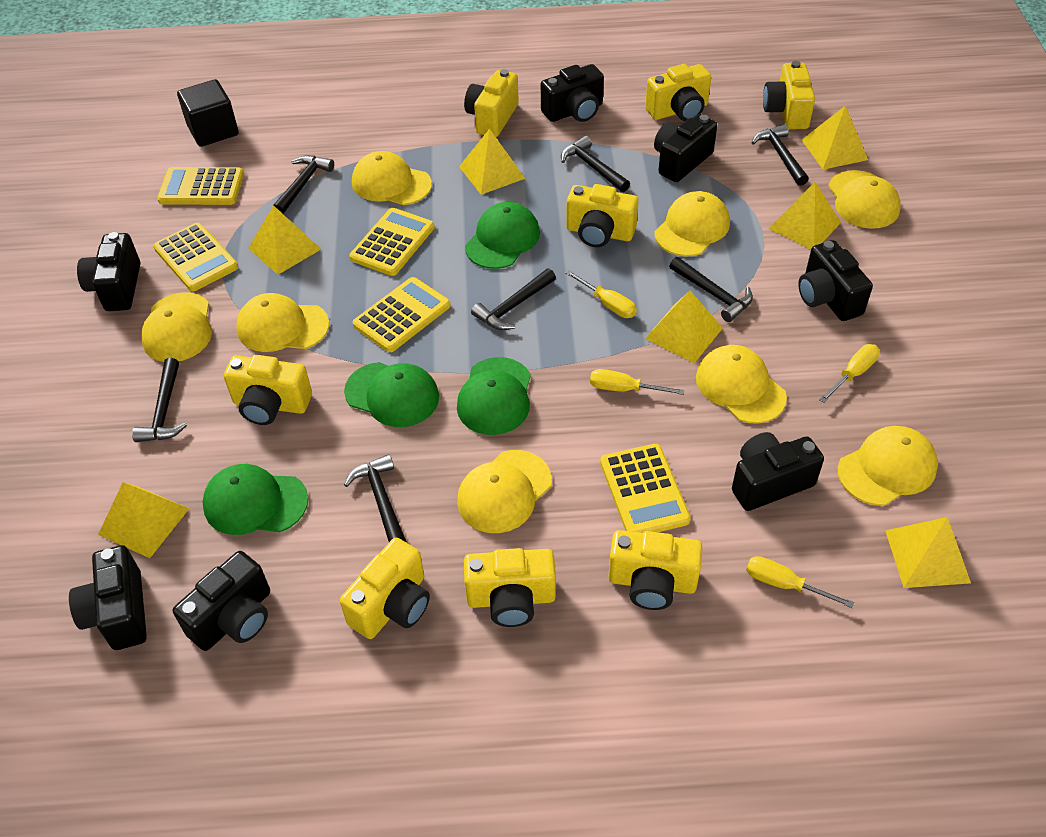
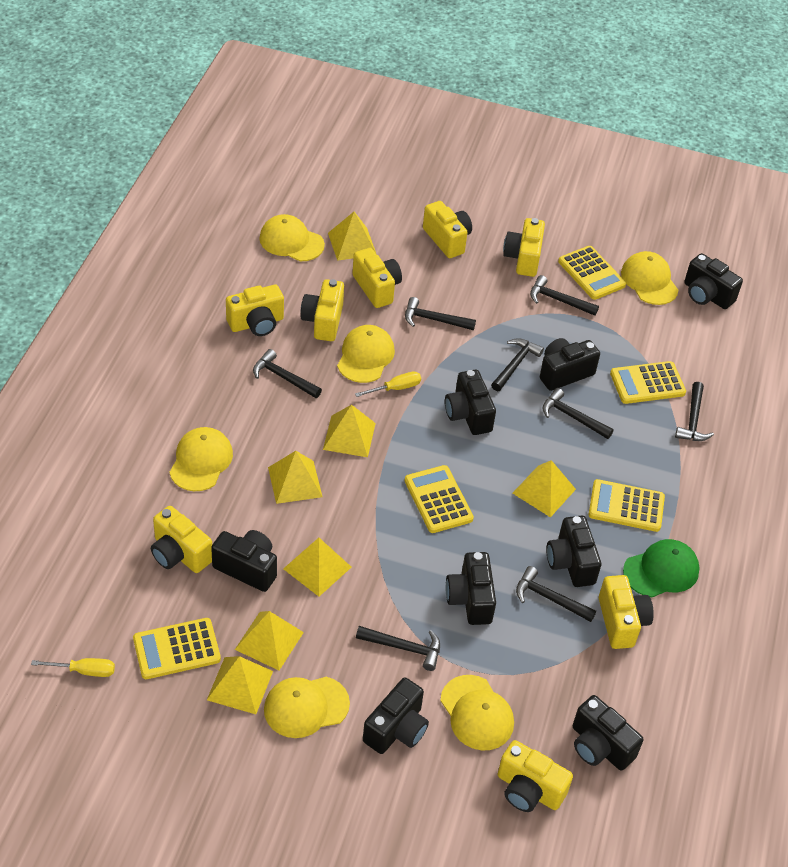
black camera: 7 -> 8
black cube: 1 -> 0
black hammer: 7 -> 8
green cap: 4 -> 1
yellow cap: 8 -> 6
yellow screwdriver: 4 -> 2

